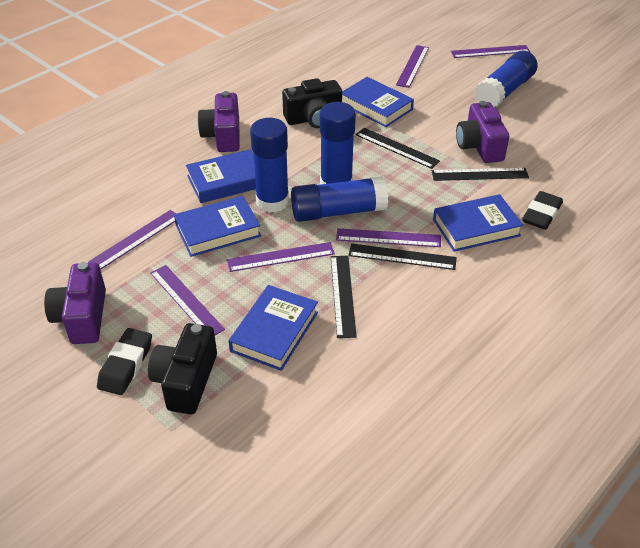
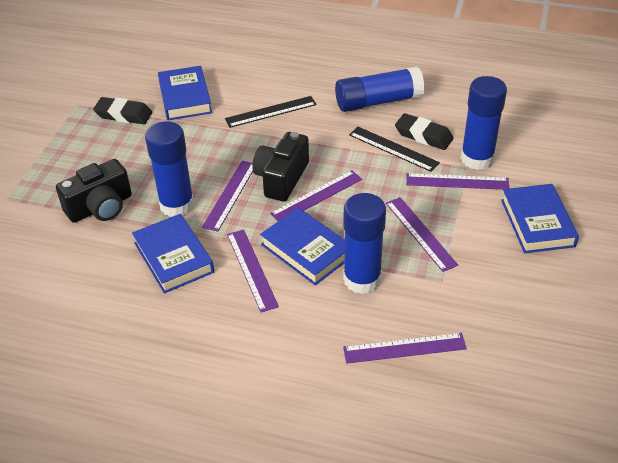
black ruler: 4 -> 2
blue book: 5 -> 4
purple camera: 3 -> 0

